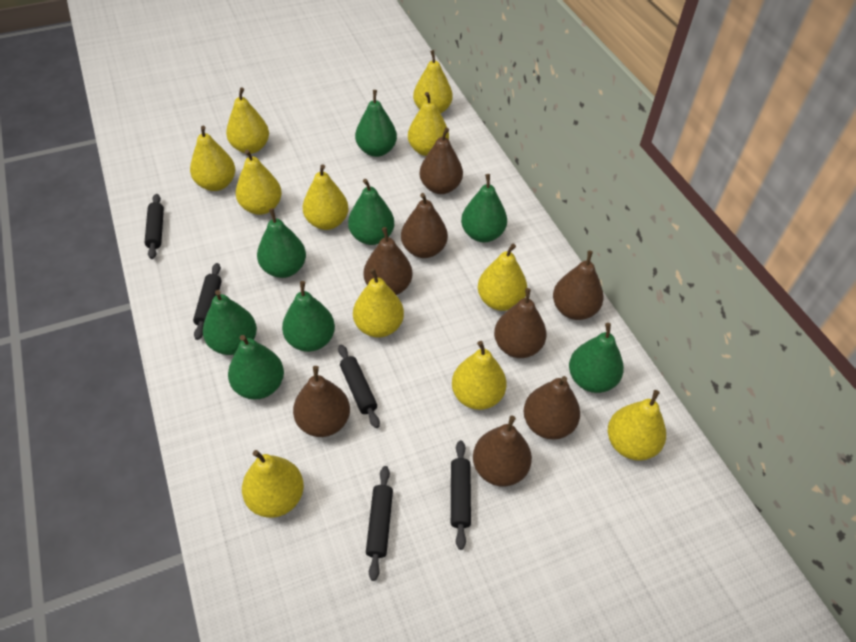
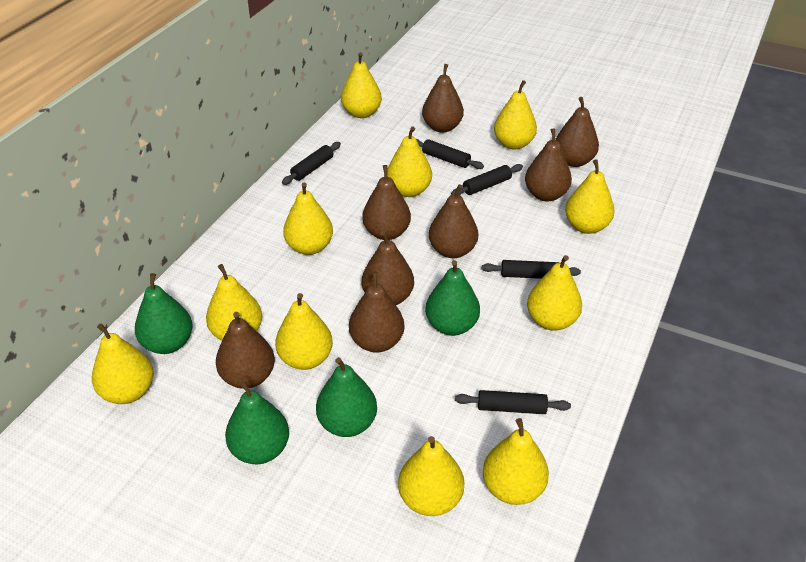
green pear: 8 -> 4

